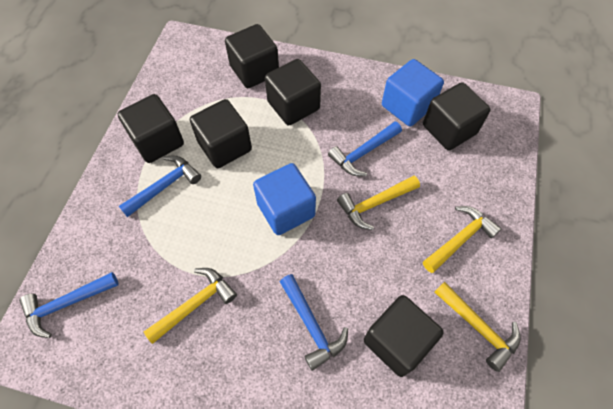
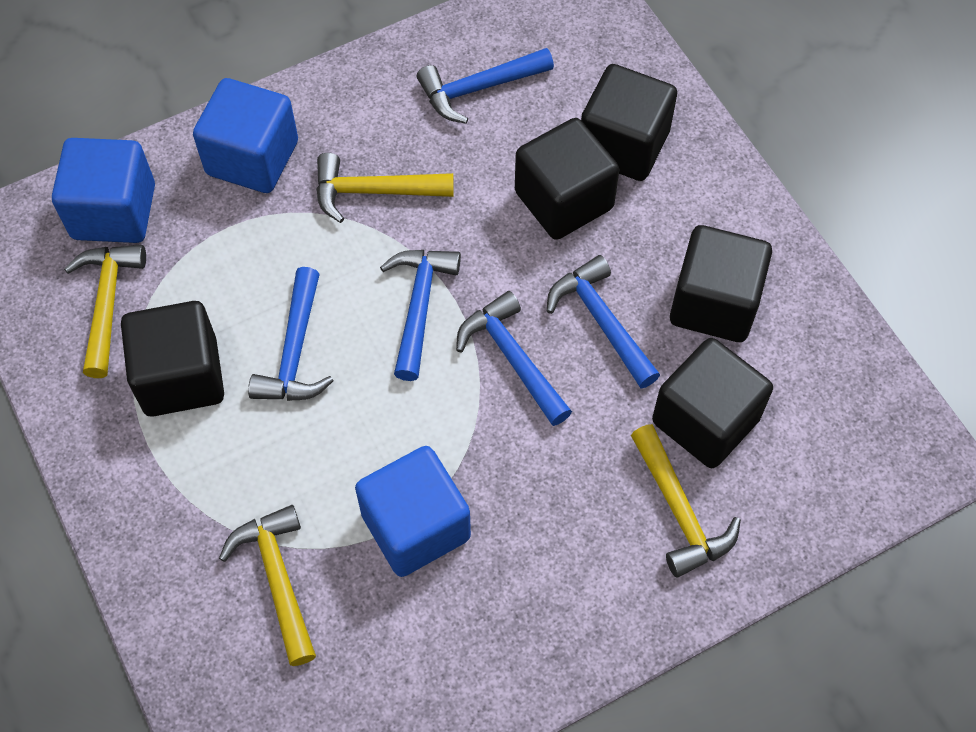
black cube: 6 -> 5
blue cube: 2 -> 3
blue hammer: 4 -> 5

